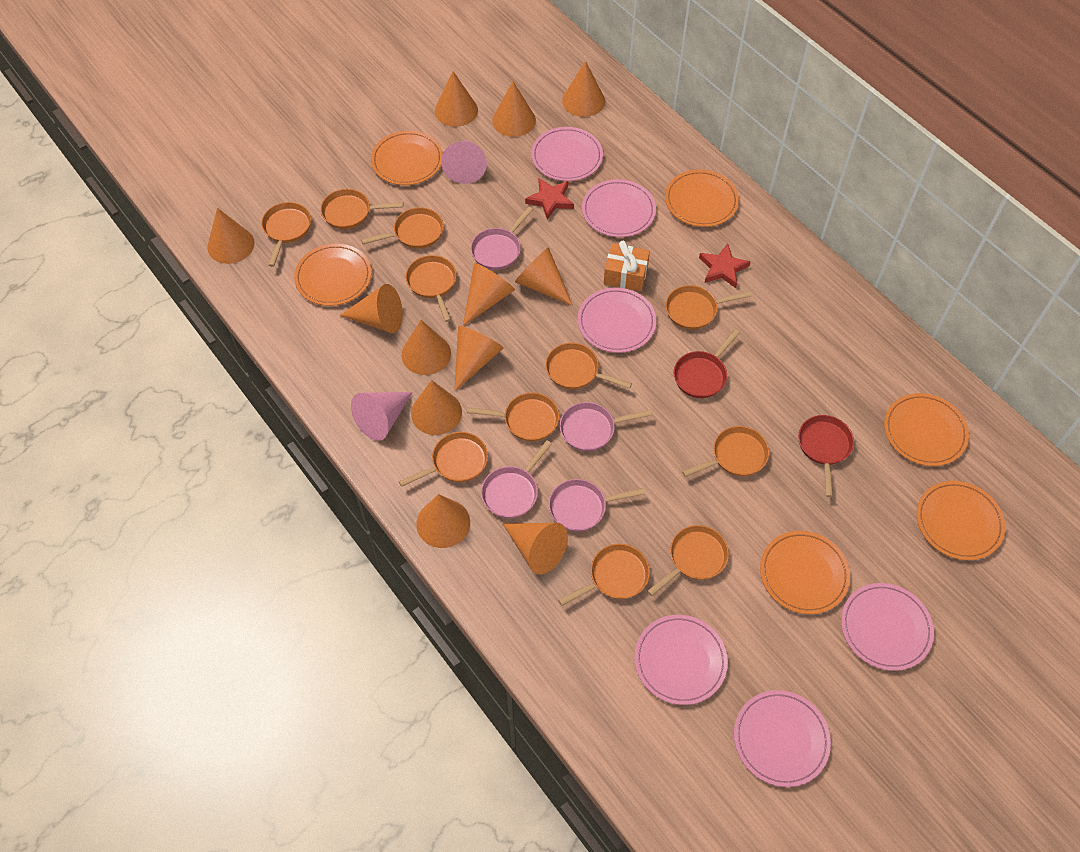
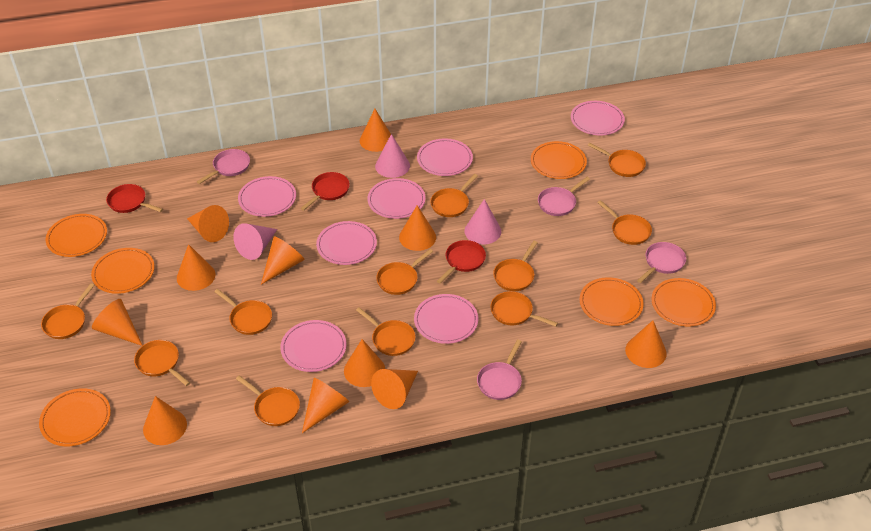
orange cone: 12 -> 11
orange gift: 1 -> 0
pink cone: 2 -> 3
pink plate: 6 -> 7
red pan: 2 -> 3
red star: 2 -> 0

